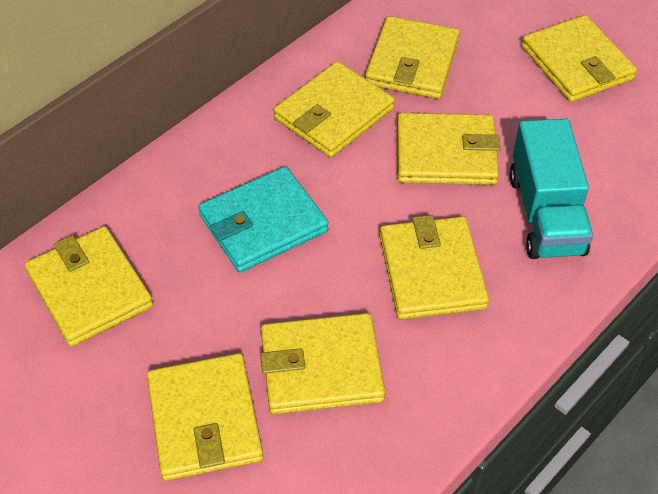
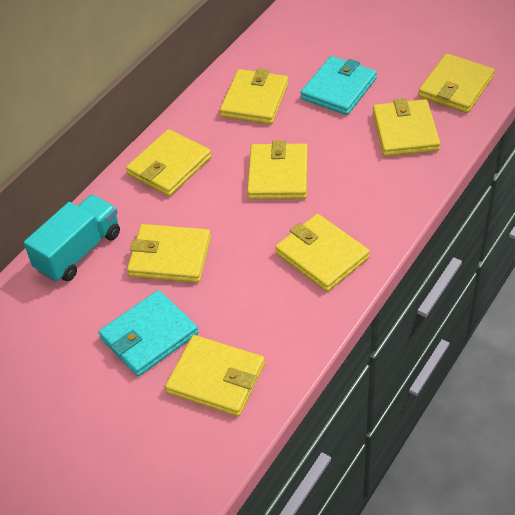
turquoise wallet: 1 -> 2

